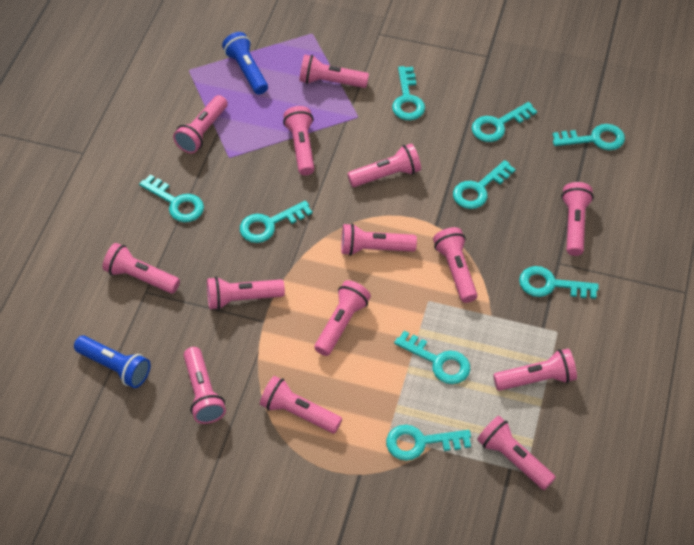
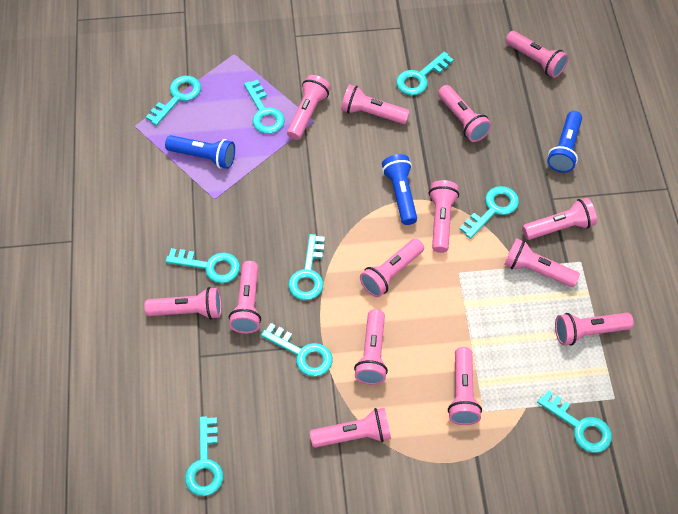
blue flashlight: 2 -> 3

